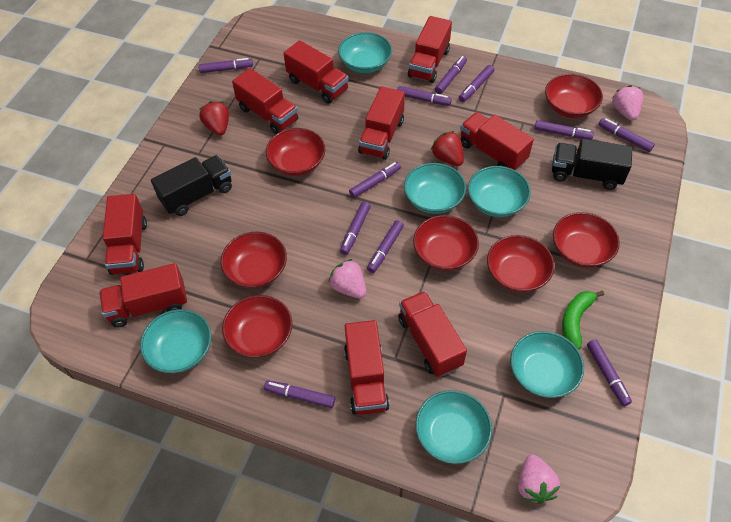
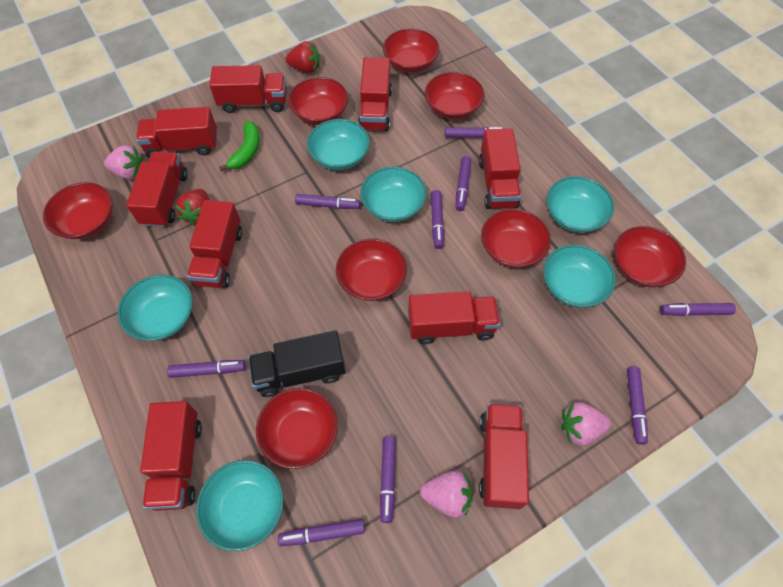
black truck: 2 -> 1
purple marker: 11 -> 9
red bowl: 7 -> 8

